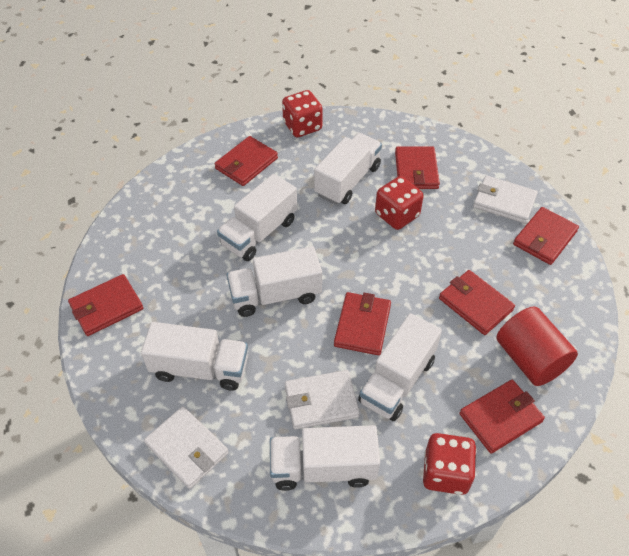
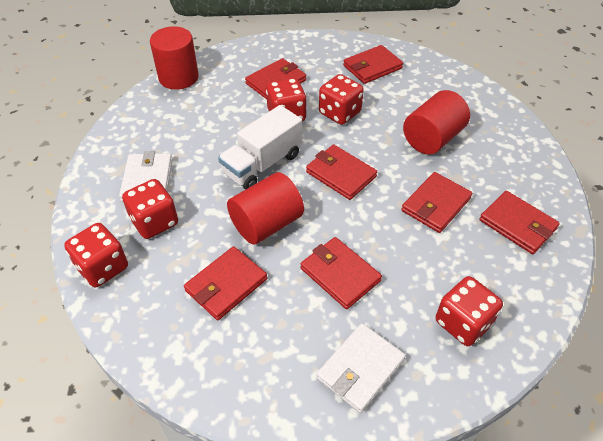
red cylinder: 1 -> 3
red dice: 3 -> 5
white truck: 6 -> 1
white wallet: 3 -> 2

